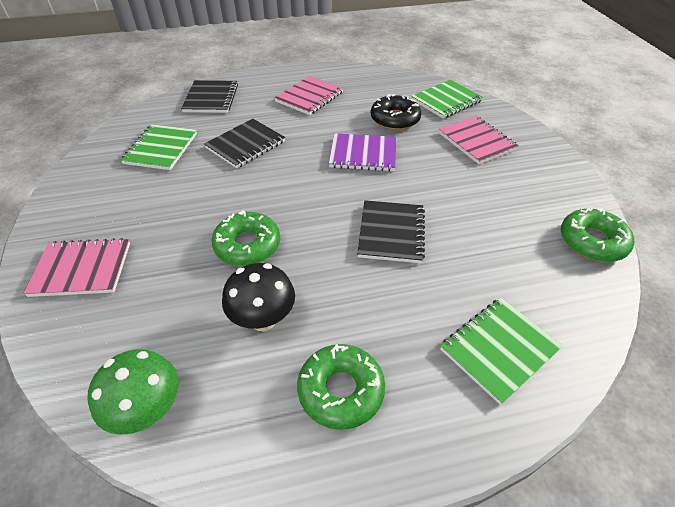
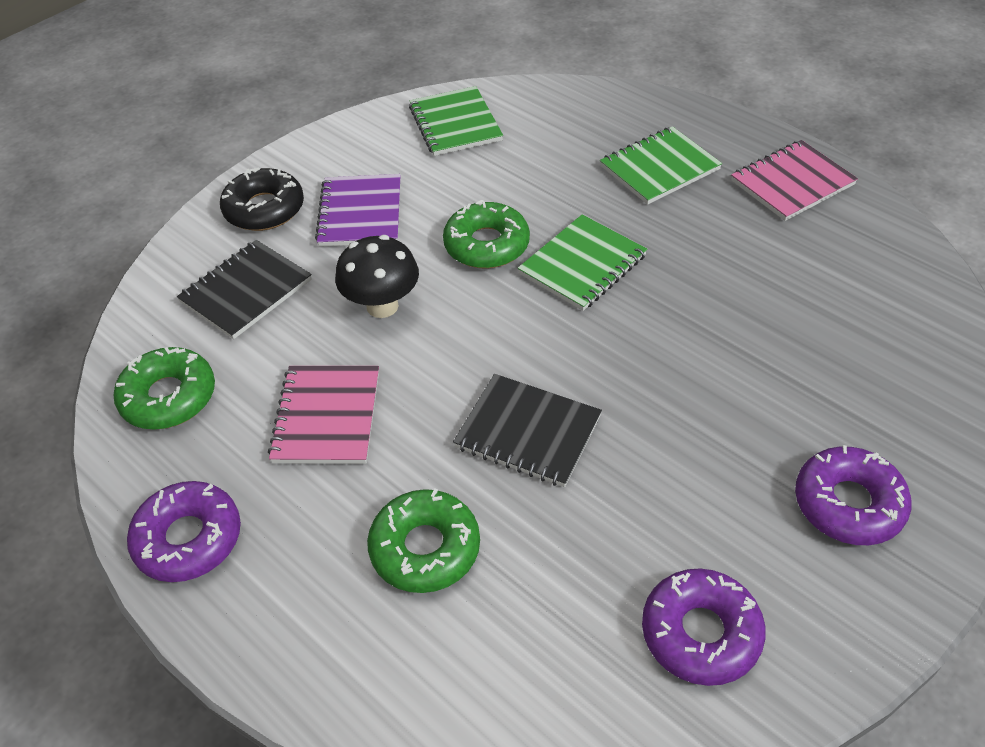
black notebook: 3 -> 2
green mushroom: 1 -> 0
pink notebook: 3 -> 2
purple donut: 0 -> 3

